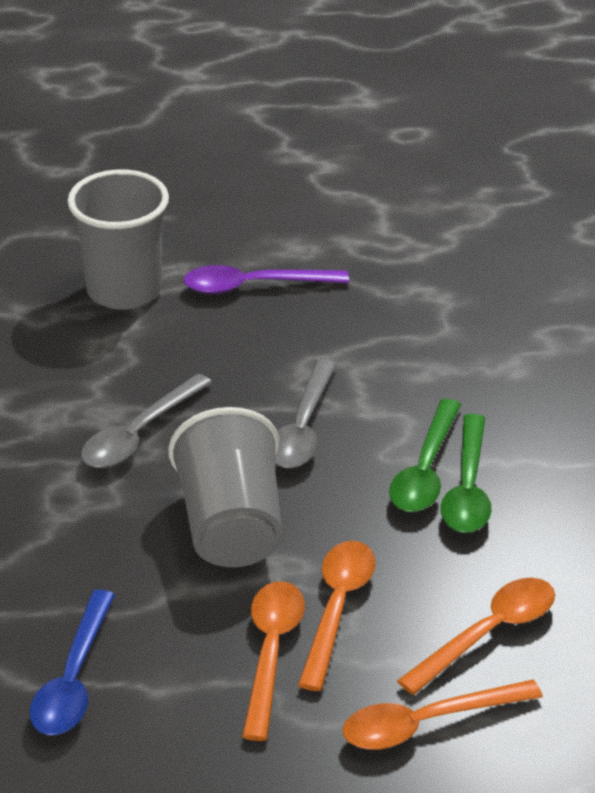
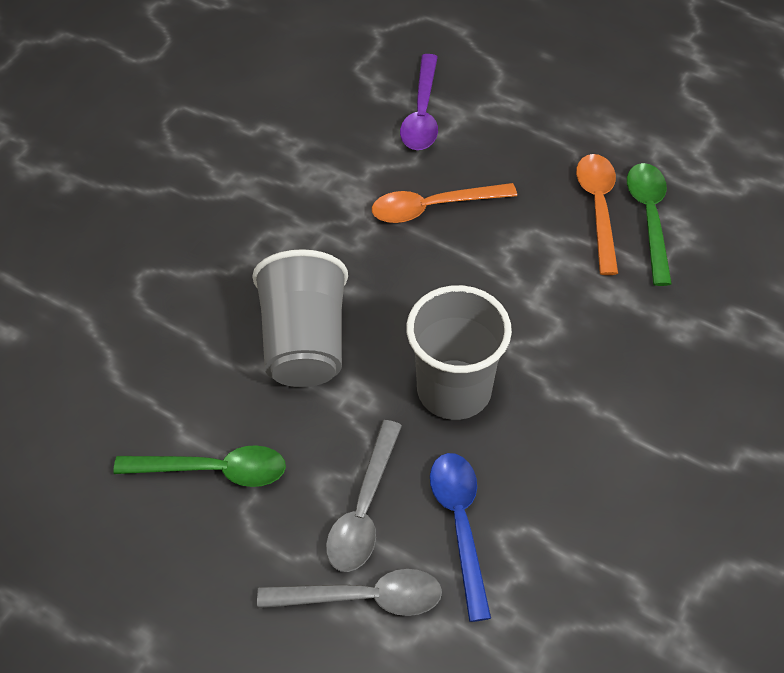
orange spoon: 4 -> 2

